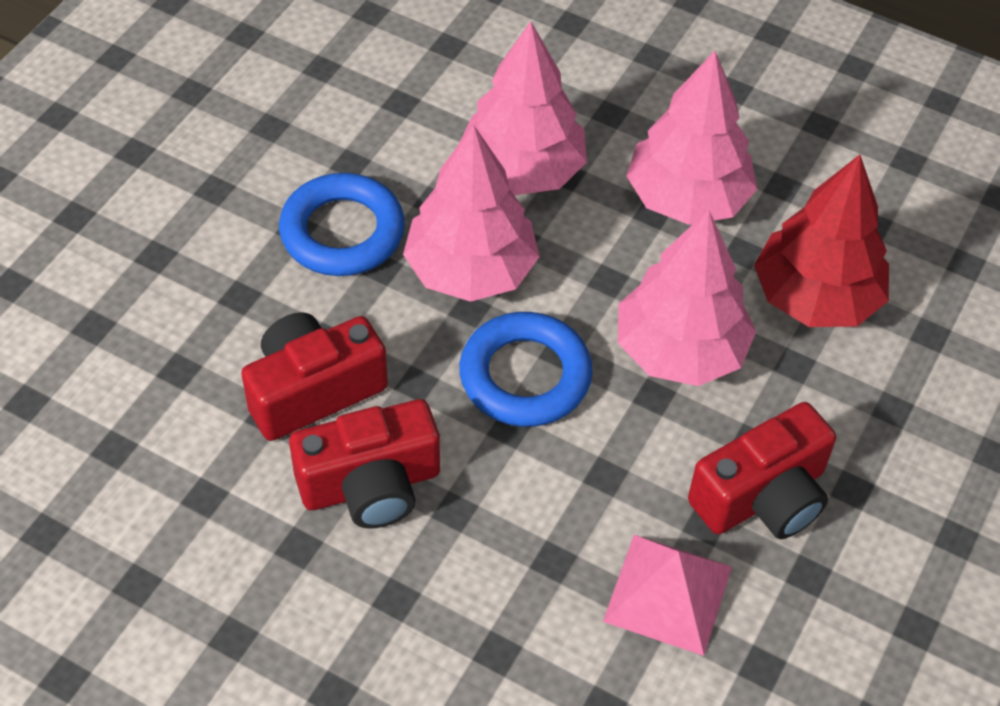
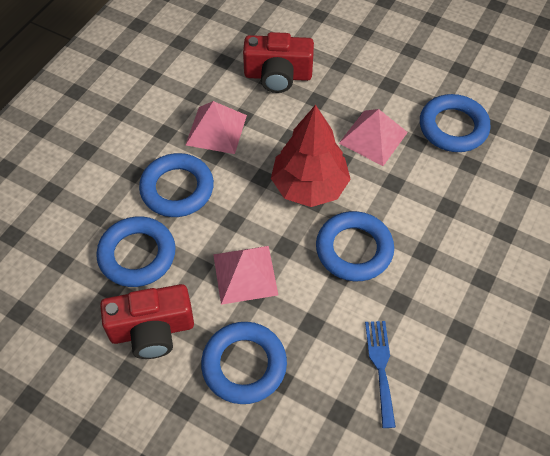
blue fork: 0 -> 1
blue ring: 2 -> 5
pink pyramid: 1 -> 3
pink tree: 4 -> 0
red camera: 3 -> 2

